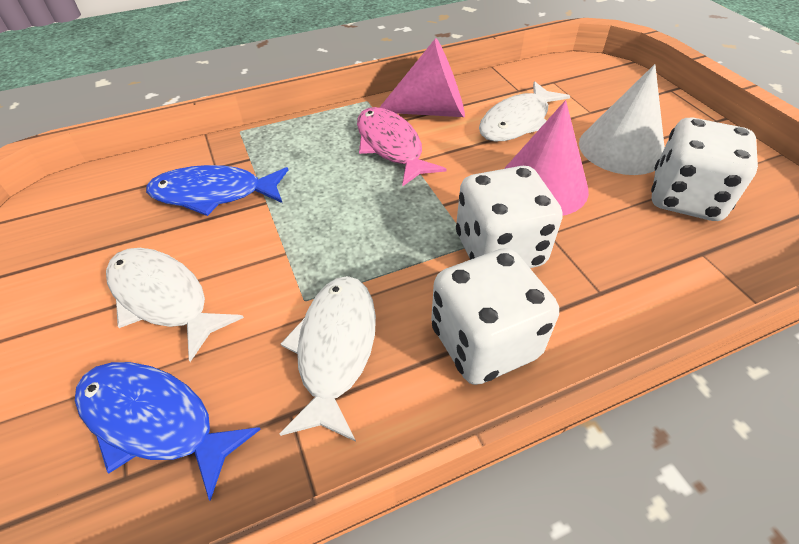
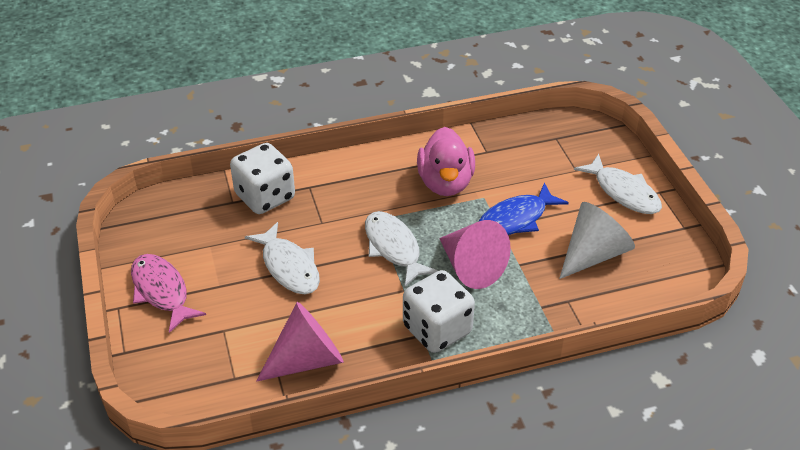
blue fish: 2 -> 1
pink duck: 0 -> 1
white dice: 3 -> 2

